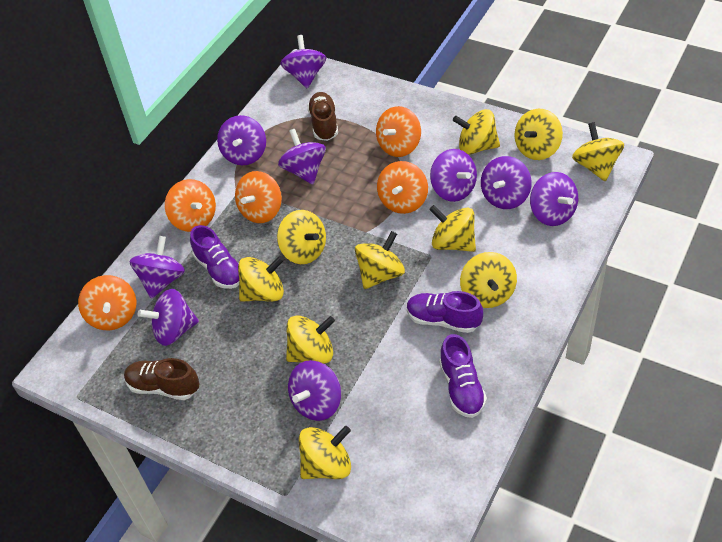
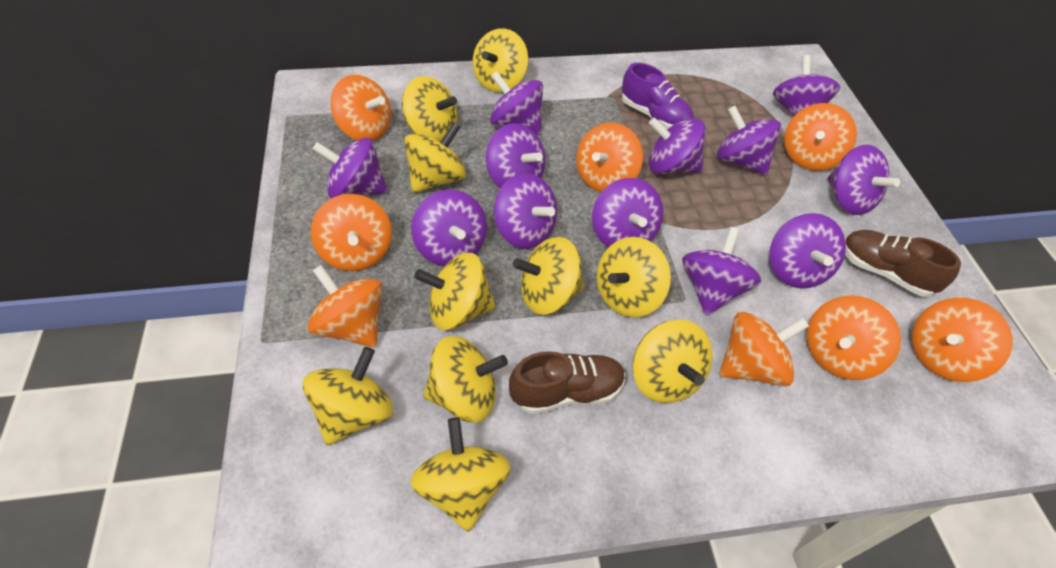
orange spinning top: 5 -> 8
purple shoe: 3 -> 1
purple spinning top: 9 -> 12

